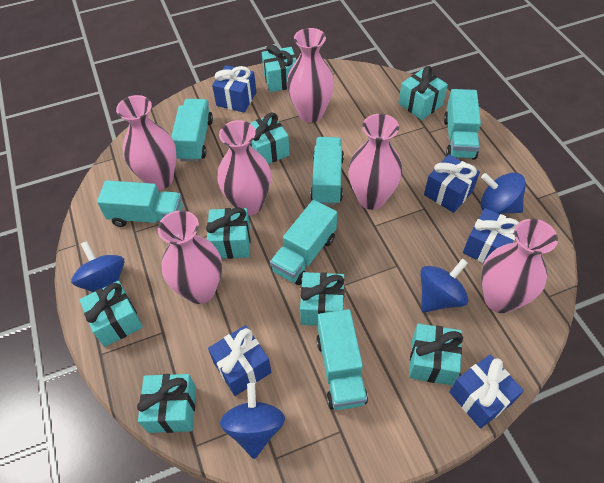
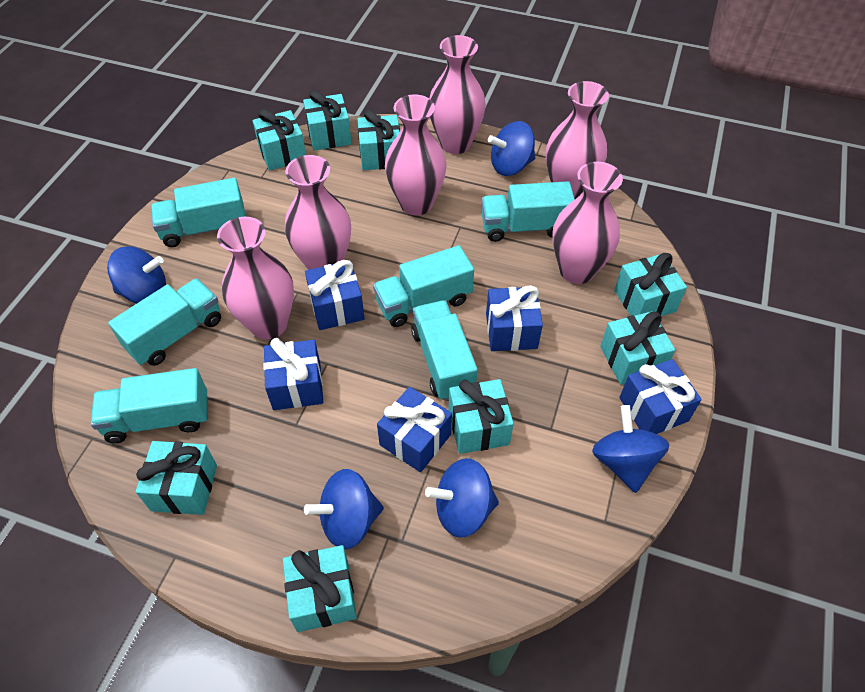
blue spinning top: 4 -> 5

